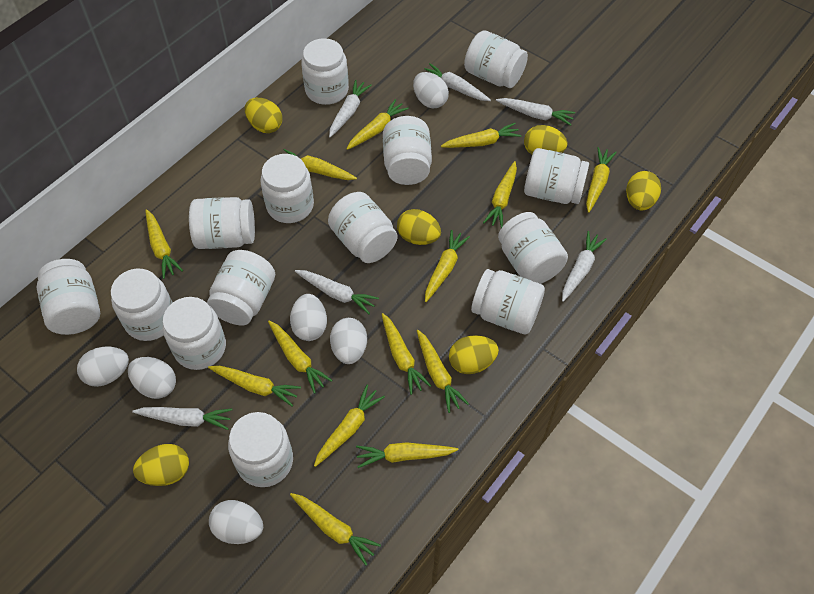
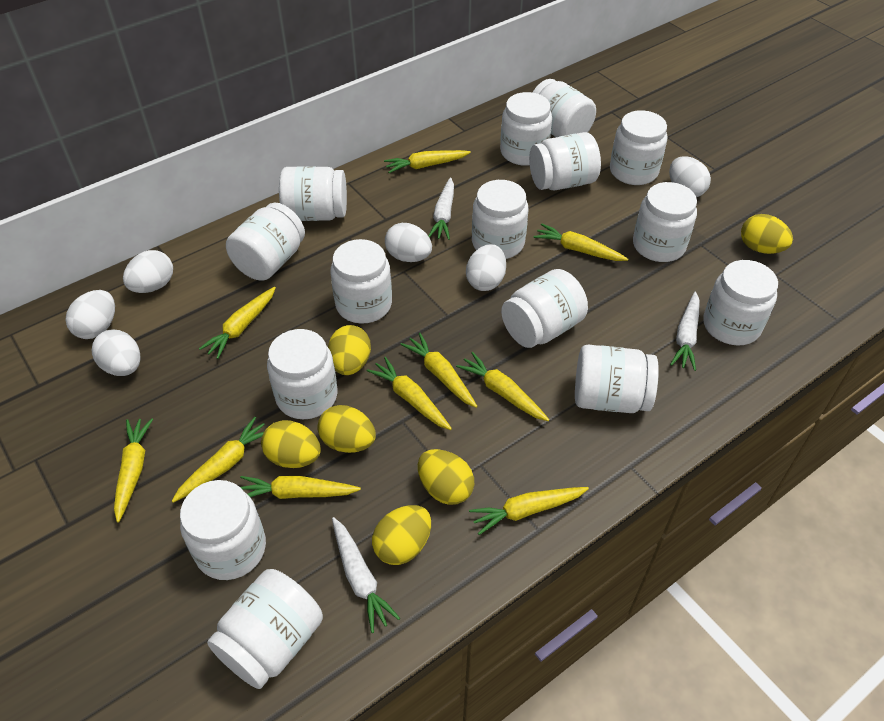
white carrot: 6 -> 3
white jar: 14 -> 15
yellow carrot: 14 -> 10

